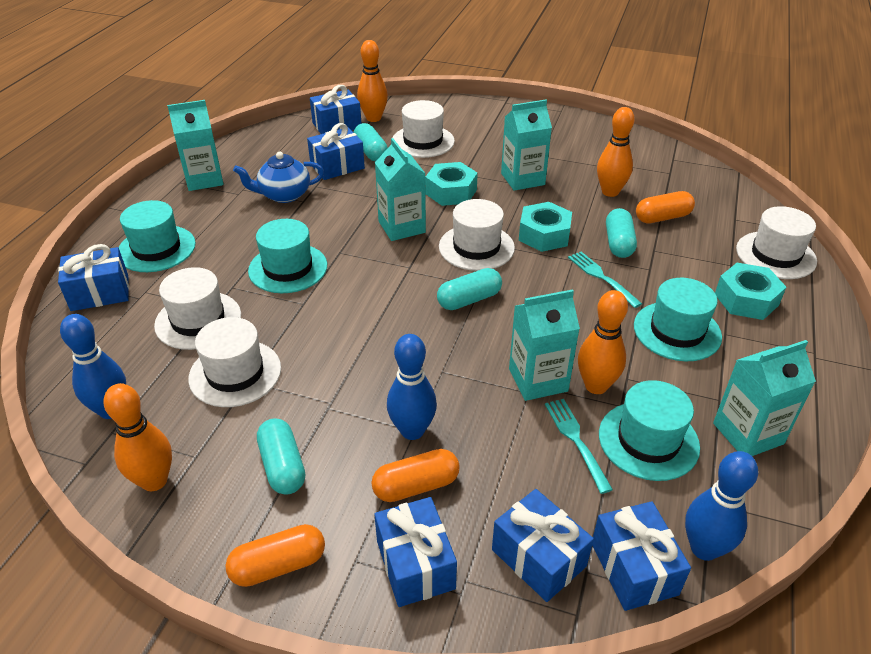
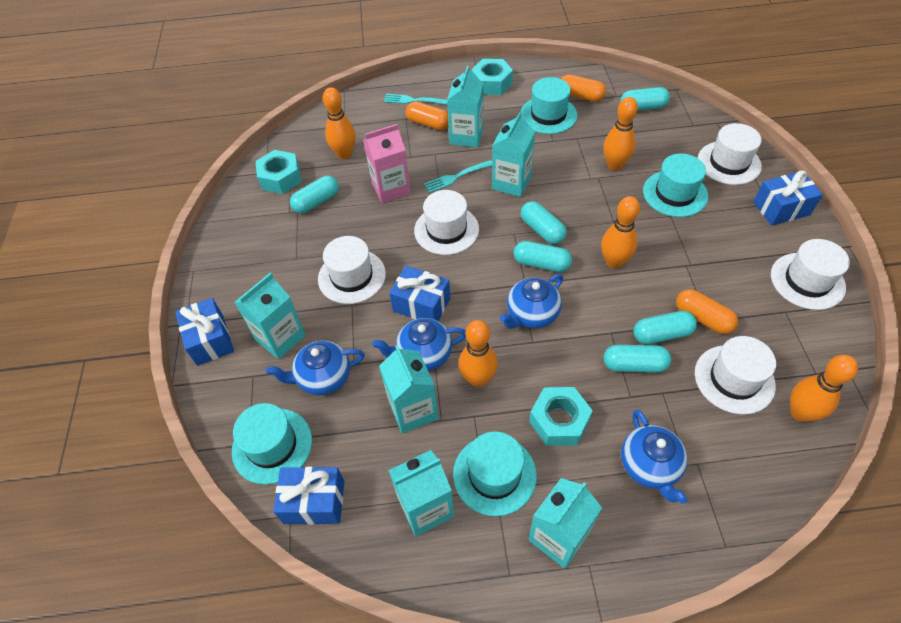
blue bowling pin: 3 -> 0
blue gift: 6 -> 4
blue teapot: 1 -> 4
orange bowling pin: 4 -> 5
pink carton: 0 -> 1
turquoise capsule: 4 -> 6
turquoise carton: 5 -> 6

